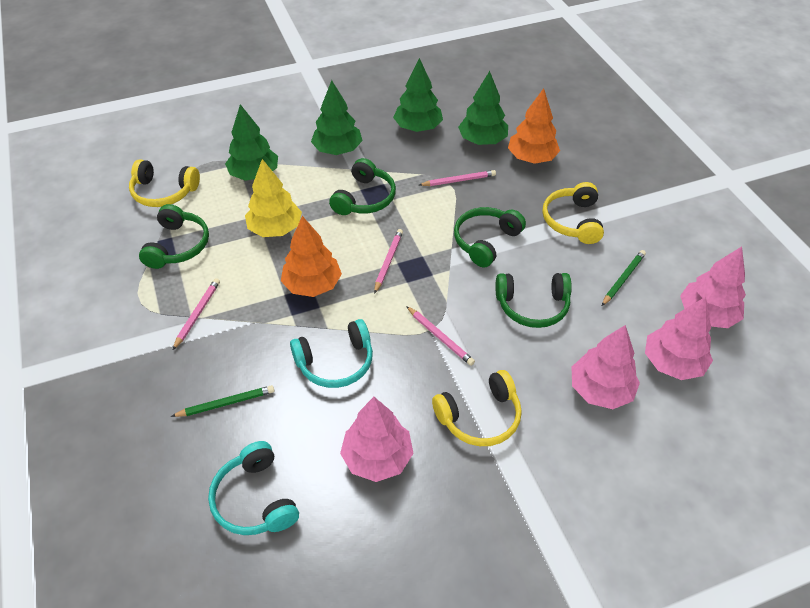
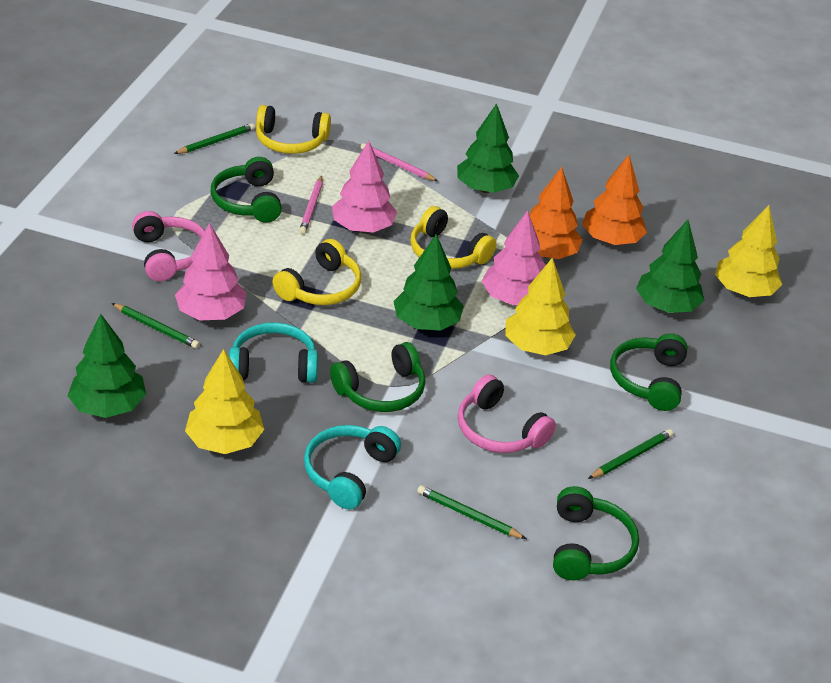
green pencil: 2 -> 4
pink headphones: 0 -> 2
pink pencil: 4 -> 2
pink tree: 4 -> 3
yellow tree: 1 -> 3

